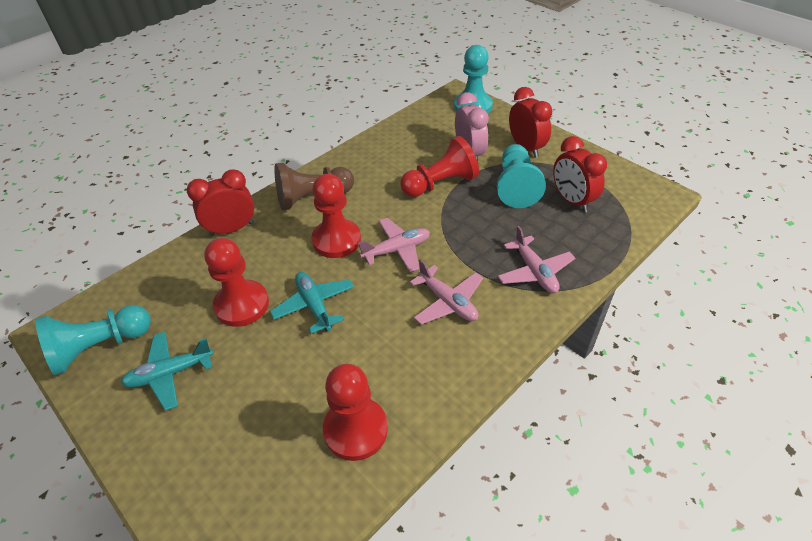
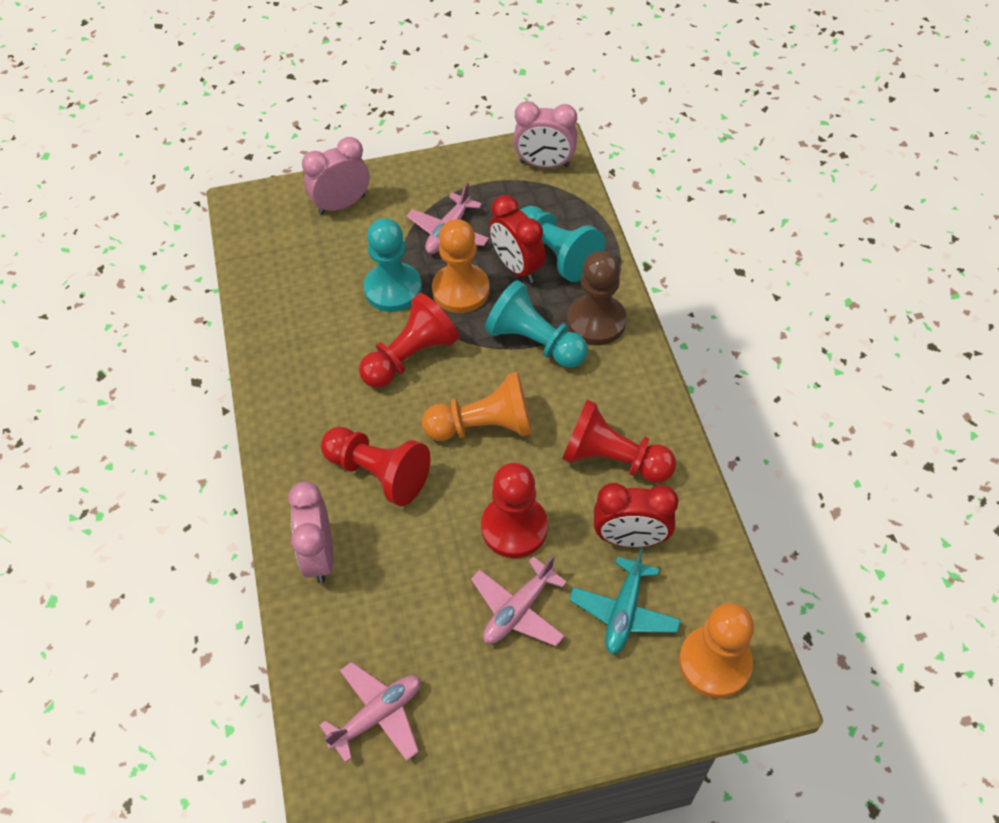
orange pawn: 0 -> 3
pink clock: 1 -> 3
red clock: 3 -> 2
turquoise plane: 2 -> 1

